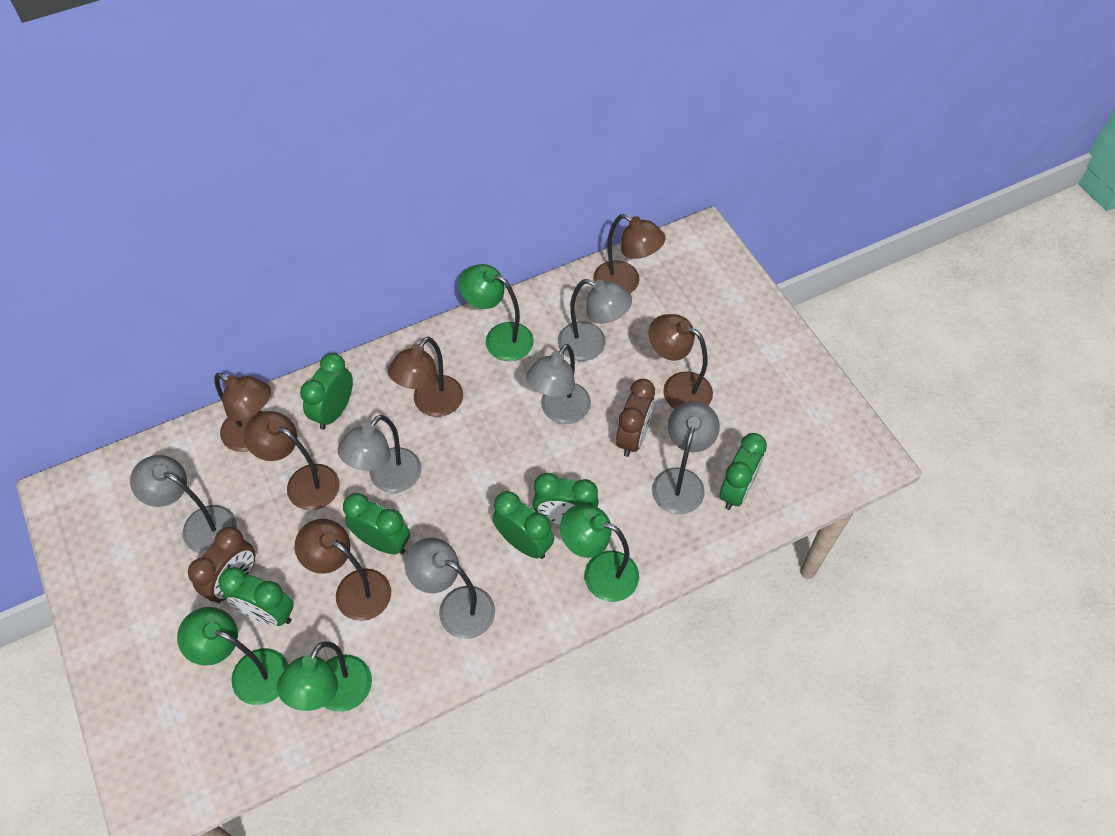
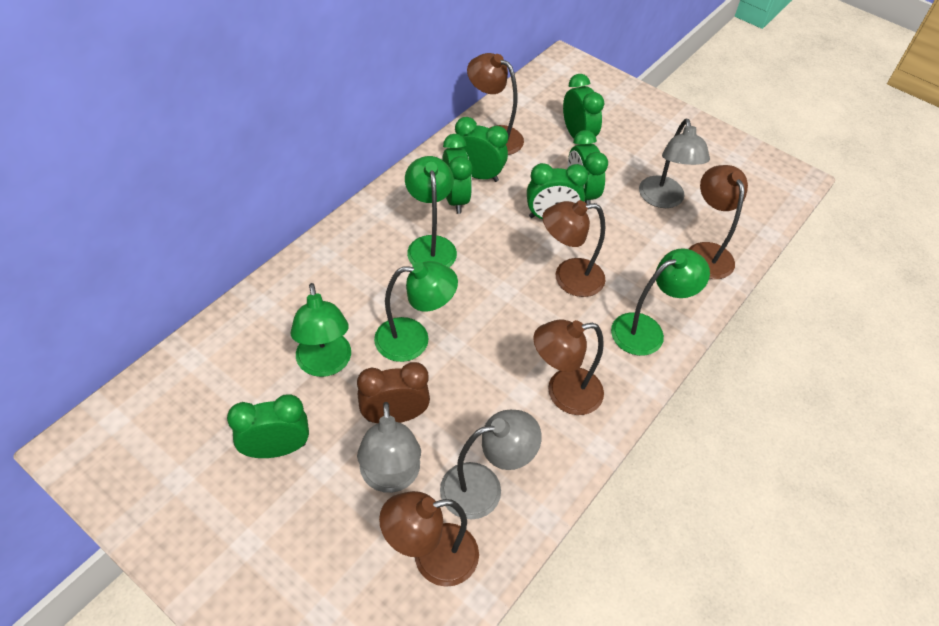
brown clock: 2 -> 1
brown lamp: 6 -> 5
grey lamp: 6 -> 3

